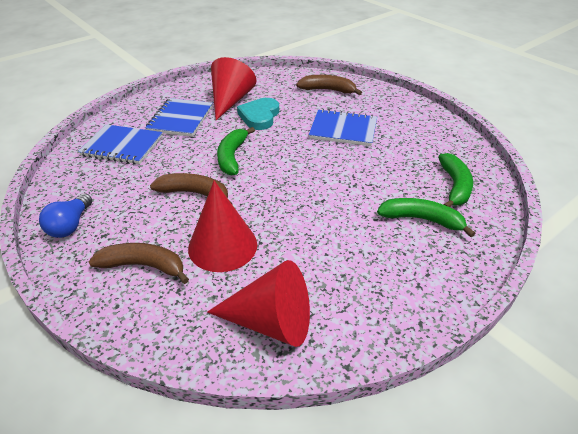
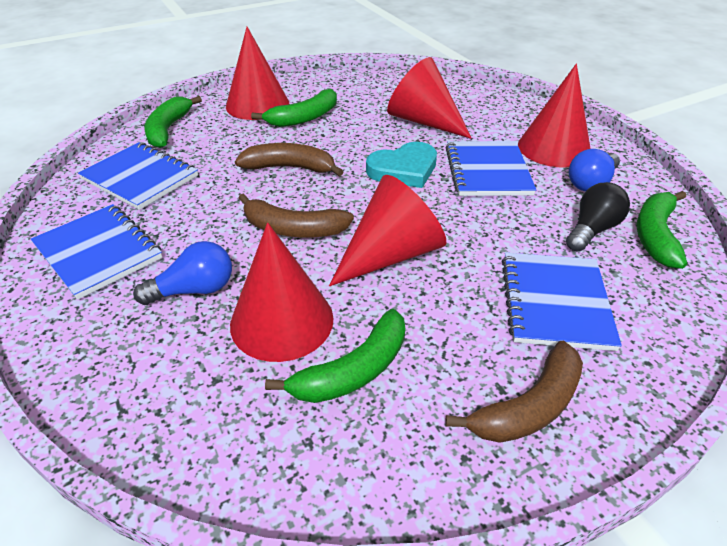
black light bulb: 0 -> 1
blue light bulb: 1 -> 2
blue notebook: 3 -> 4
green banana: 3 -> 4
red cone: 3 -> 5

